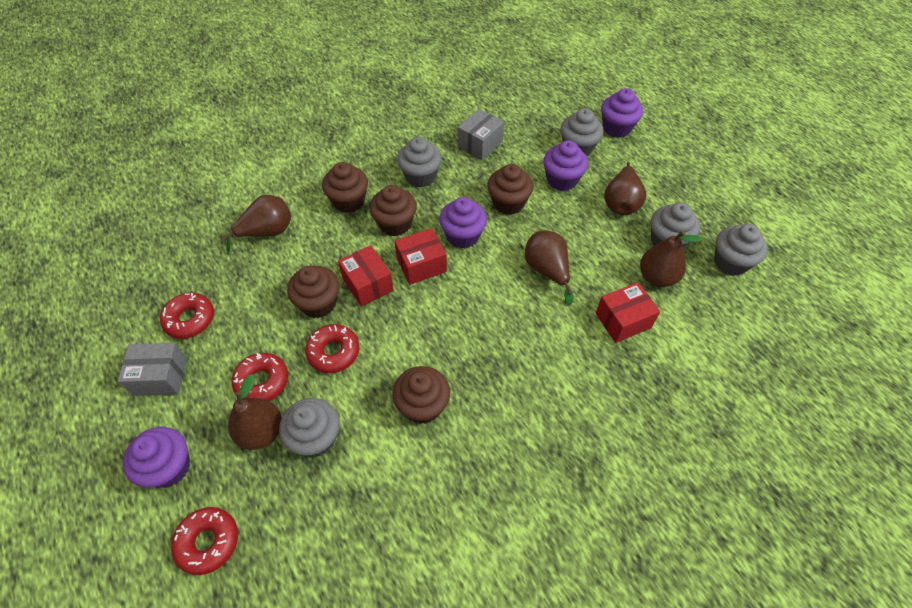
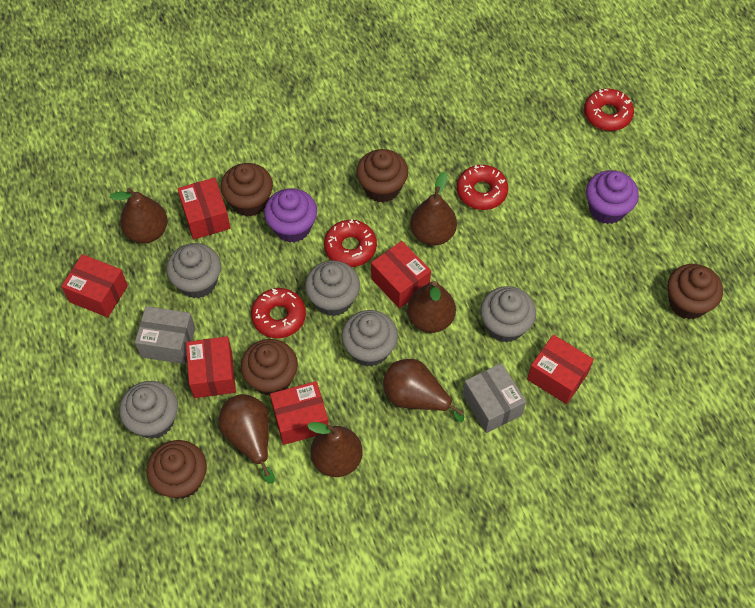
brown pear: 5 -> 6
purple cupcake: 4 -> 2
red box: 3 -> 6

